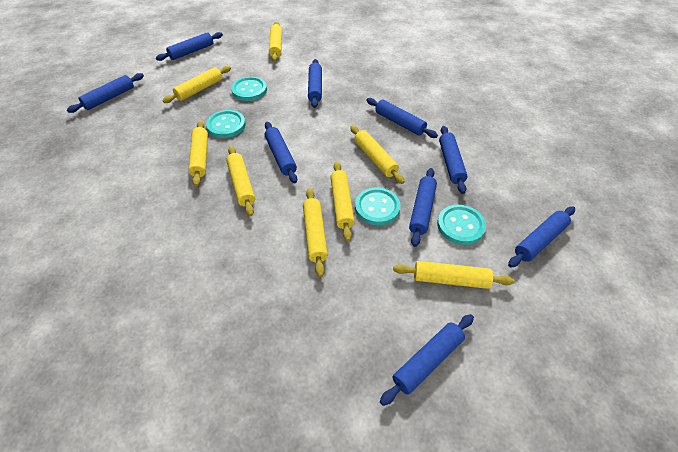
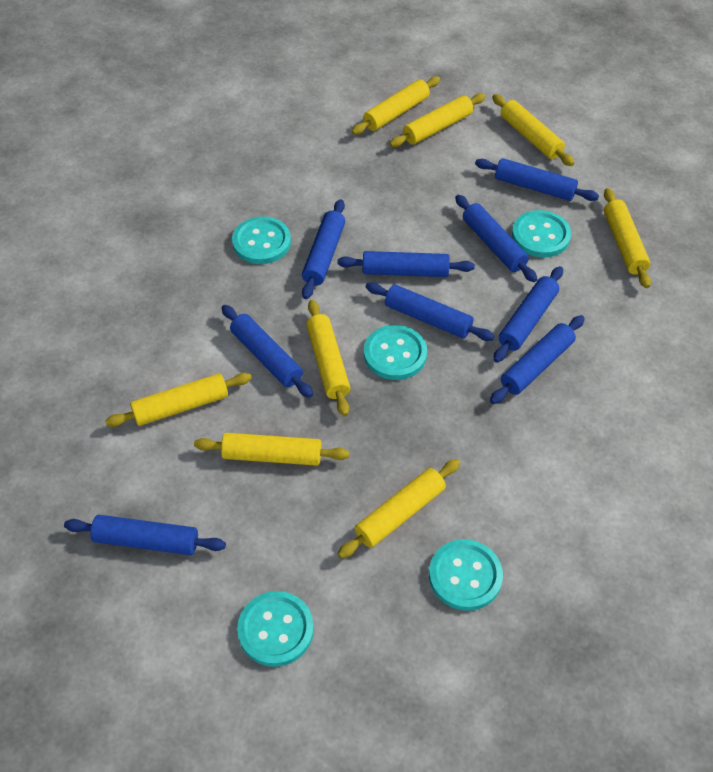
turquoise button: 4 -> 5

